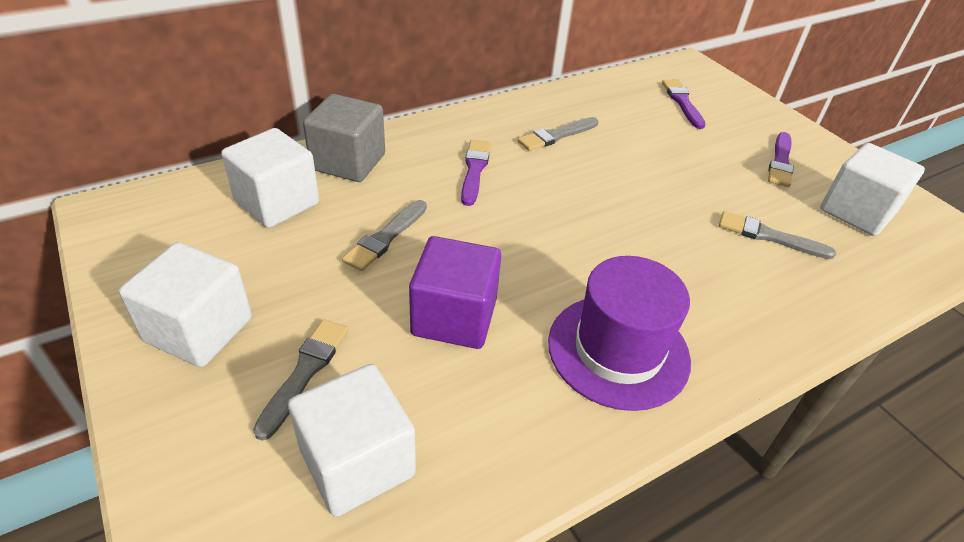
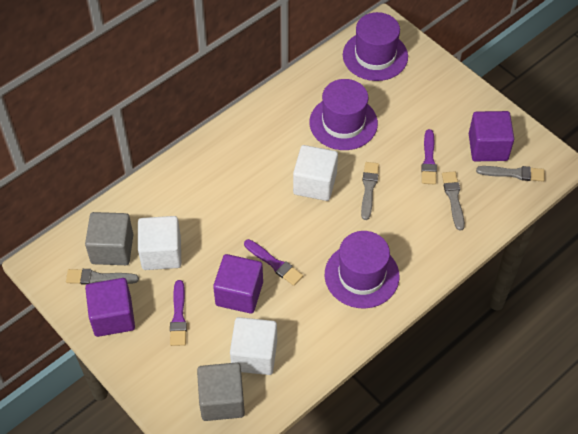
grey cube: 1 -> 2
purple cube: 1 -> 3
purple hat: 1 -> 3
white cube: 4 -> 3

